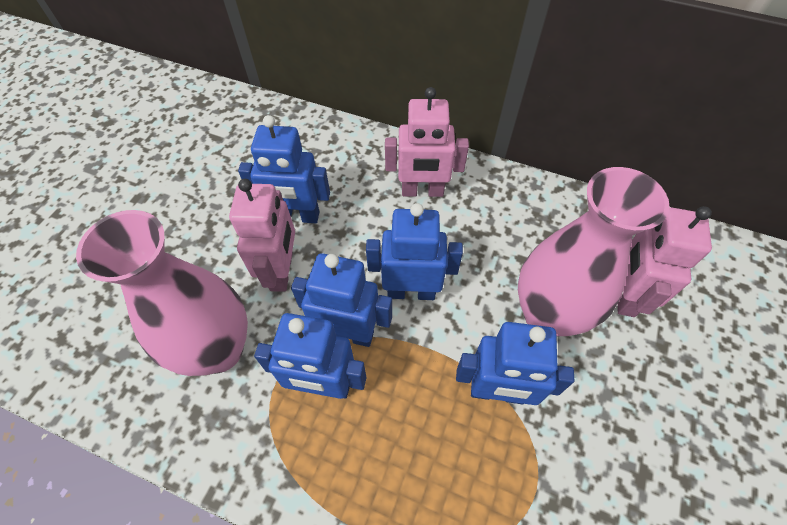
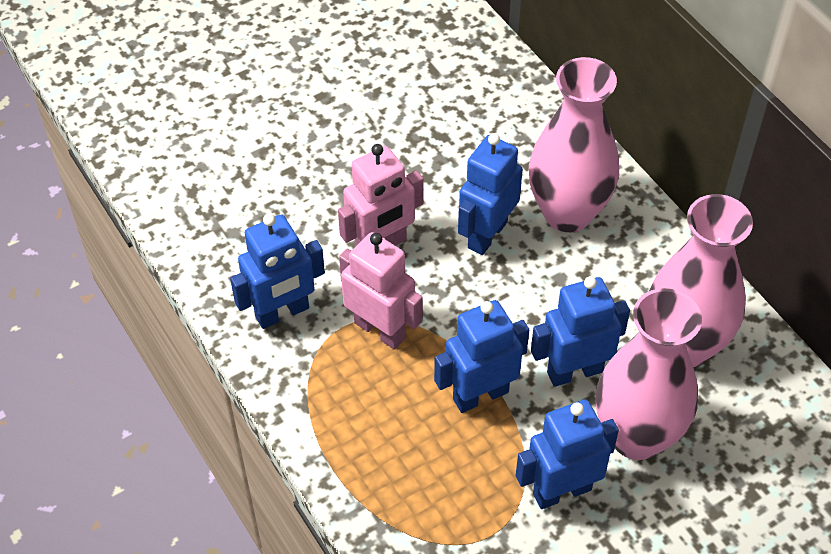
pink robot: 3 -> 2
pink vase: 2 -> 3

